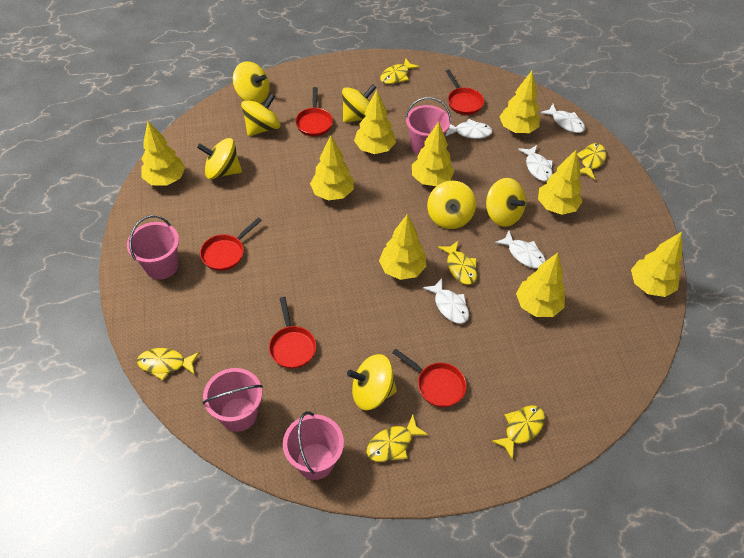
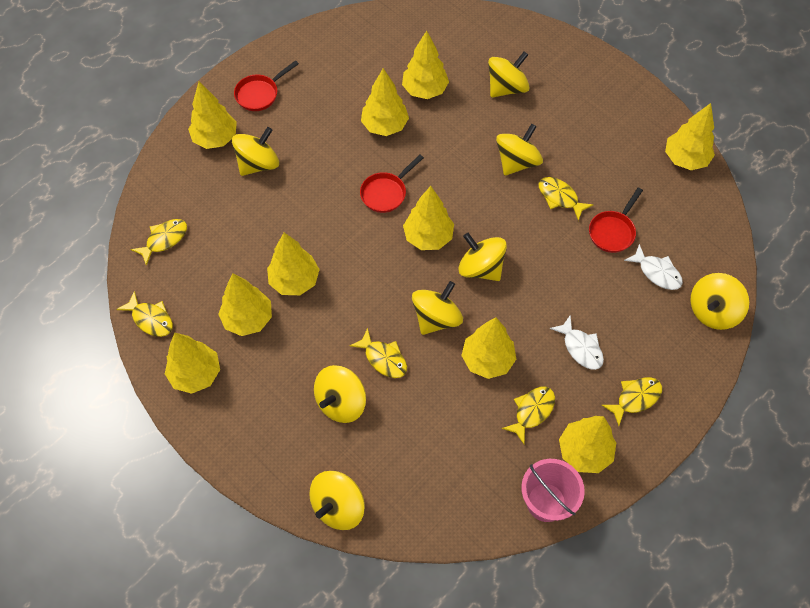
pink bucket: 4 -> 1
red pan: 5 -> 3
white fish: 5 -> 2
yellow spinning top: 7 -> 8
yellow tree: 9 -> 10

